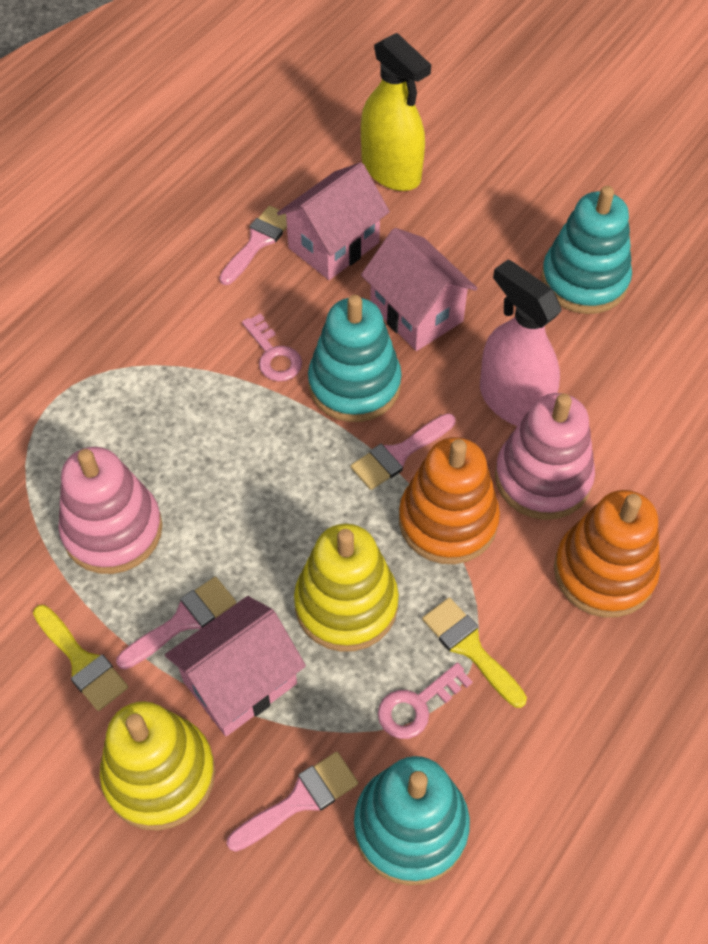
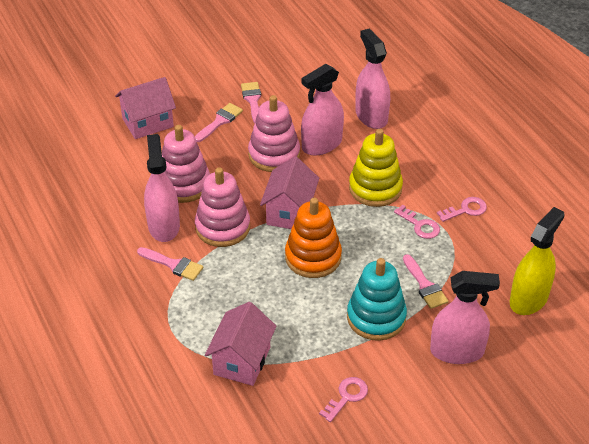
orange stacking toy: 2 -> 1
pink key: 2 -> 3
pink spray bottle: 1 -> 4
pink stacking toy: 2 -> 3
turquoise stacking toy: 3 -> 1
yellow brush: 2 -> 0
yellow stacking toy: 2 -> 1

